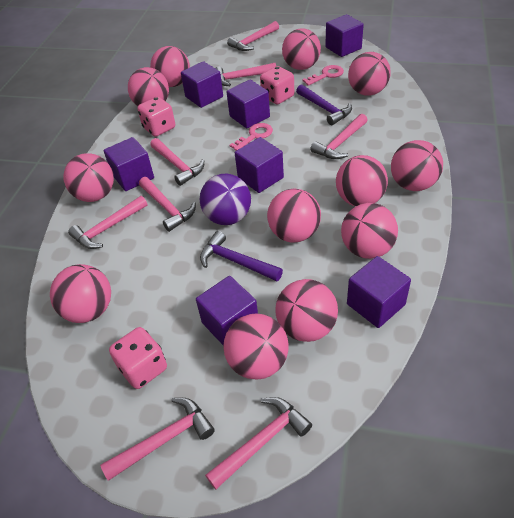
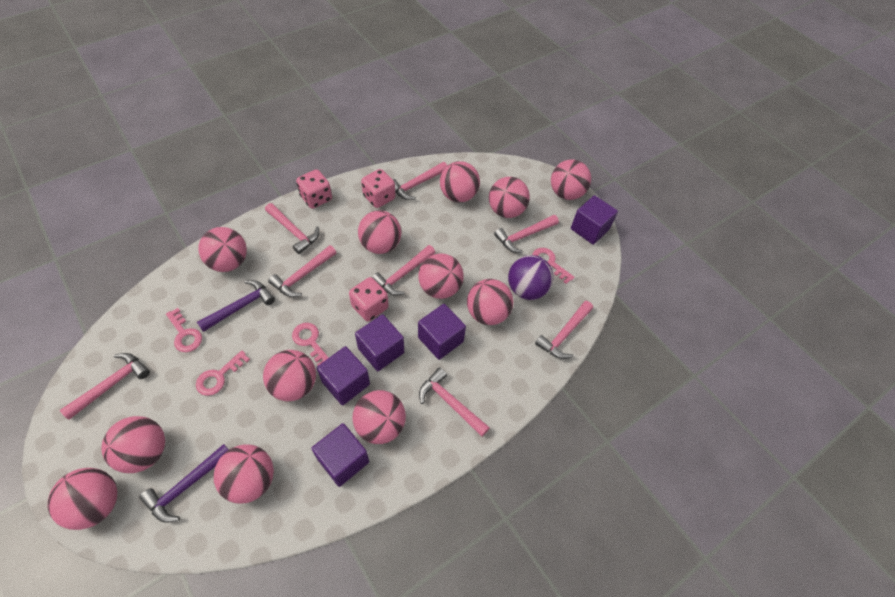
pink key: 2 -> 4
purple cube: 7 -> 5

